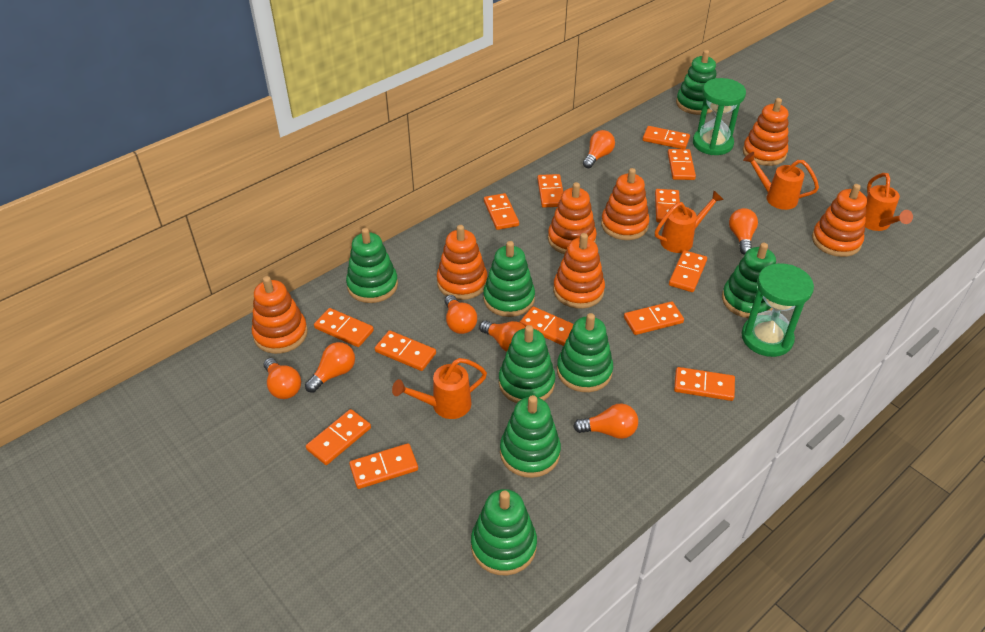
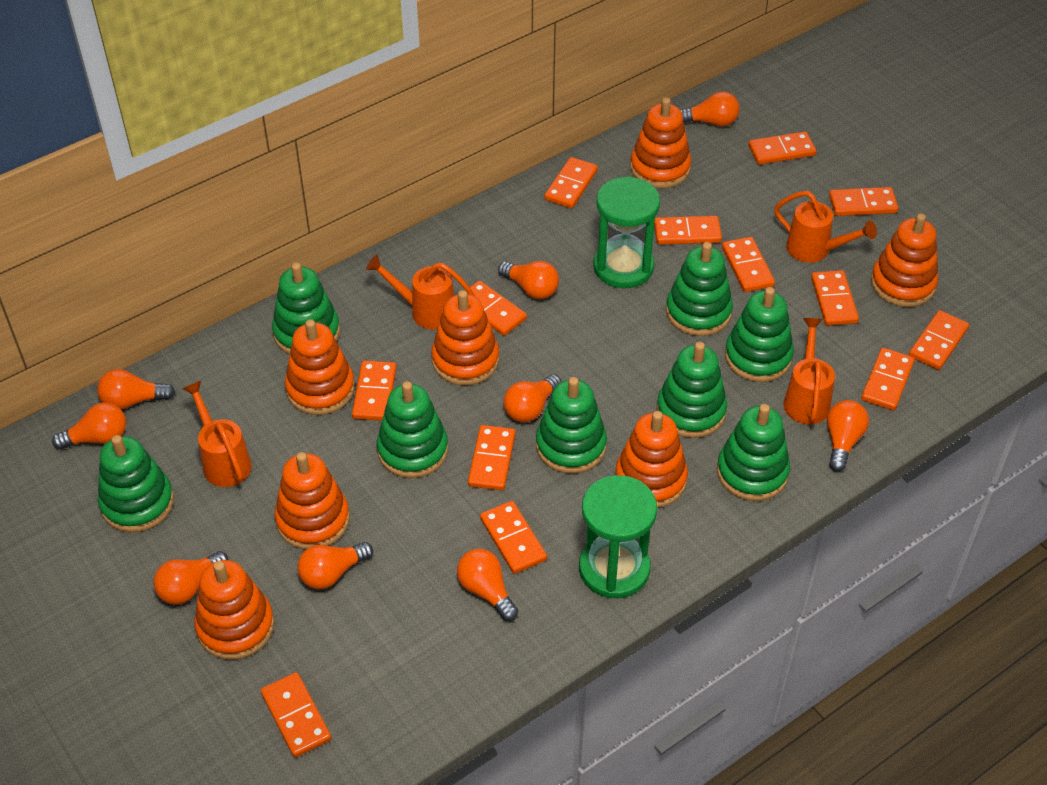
orange light bulb: 7 -> 9

